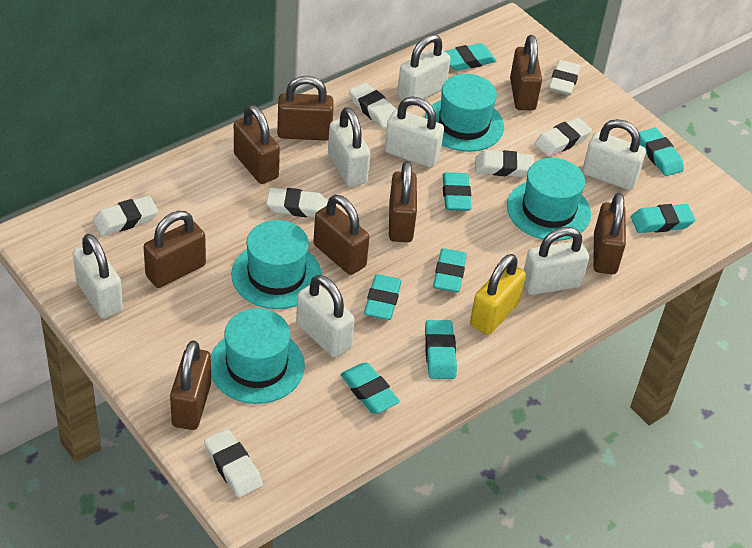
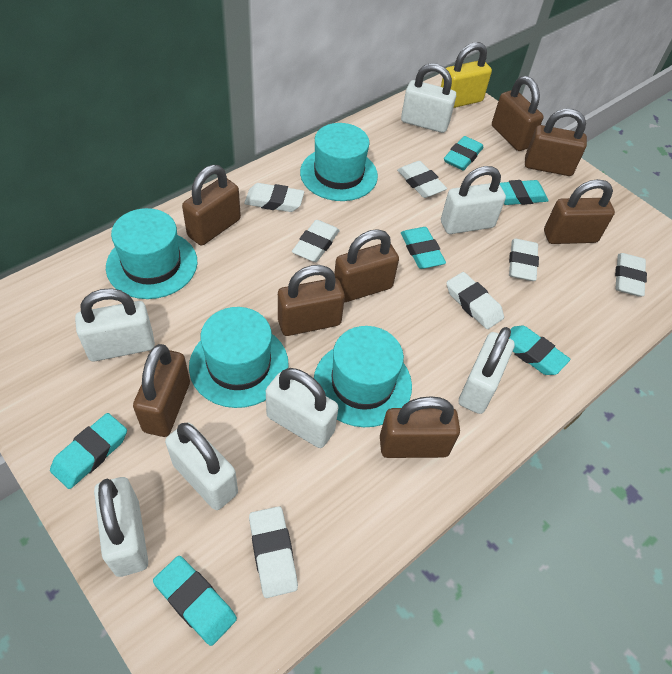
turquoise eraser: 8 -> 6

